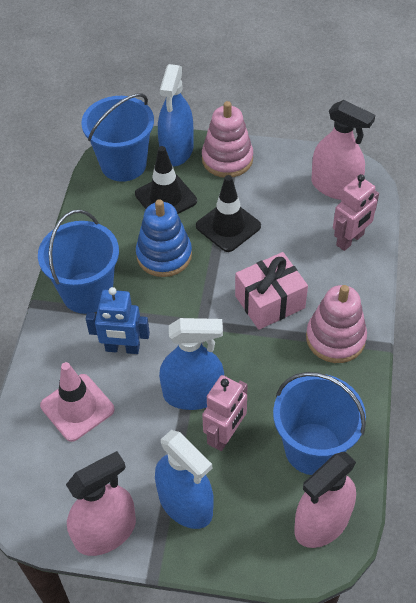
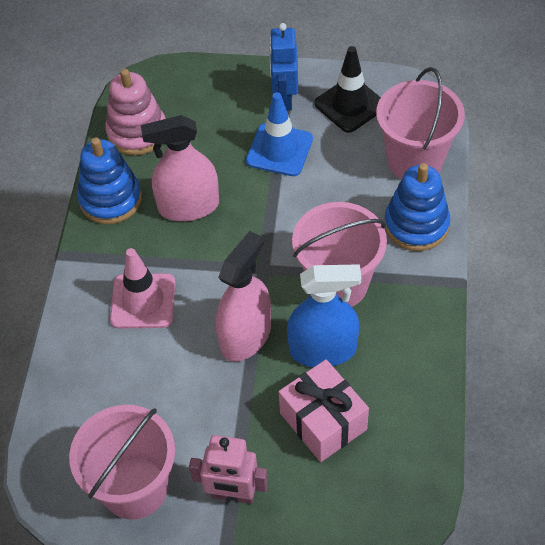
black traffic cone: 2 -> 1
blue bucket: 3 -> 0
blue spray bottle: 3 -> 1
blue stacking toy: 1 -> 2
blue traffic cone: 0 -> 1
pink bucket: 0 -> 3
pink robot: 2 -> 1
pink spray bottle: 3 -> 2
pink stacking toy: 2 -> 1

